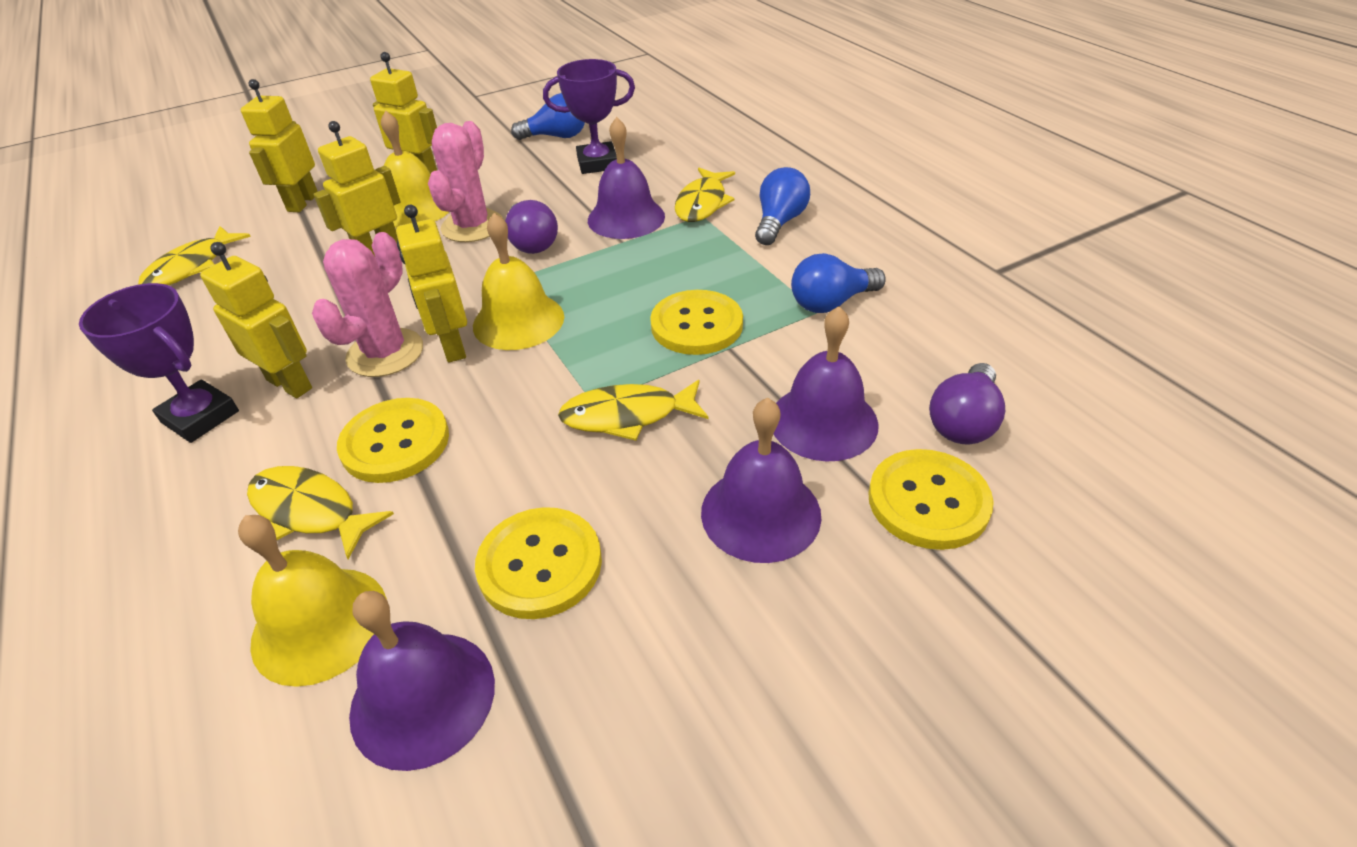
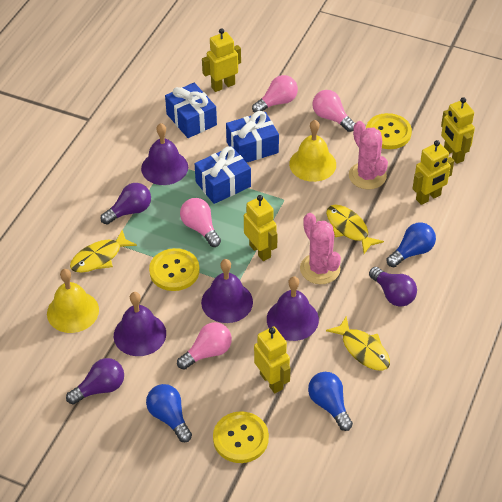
blue gift: 0 -> 3
pink light bulb: 0 -> 4
purple light bulb: 2 -> 3
purple trophy: 2 -> 0
yellow bell: 3 -> 2
yellow button: 4 -> 3
yellow fish: 4 -> 3

